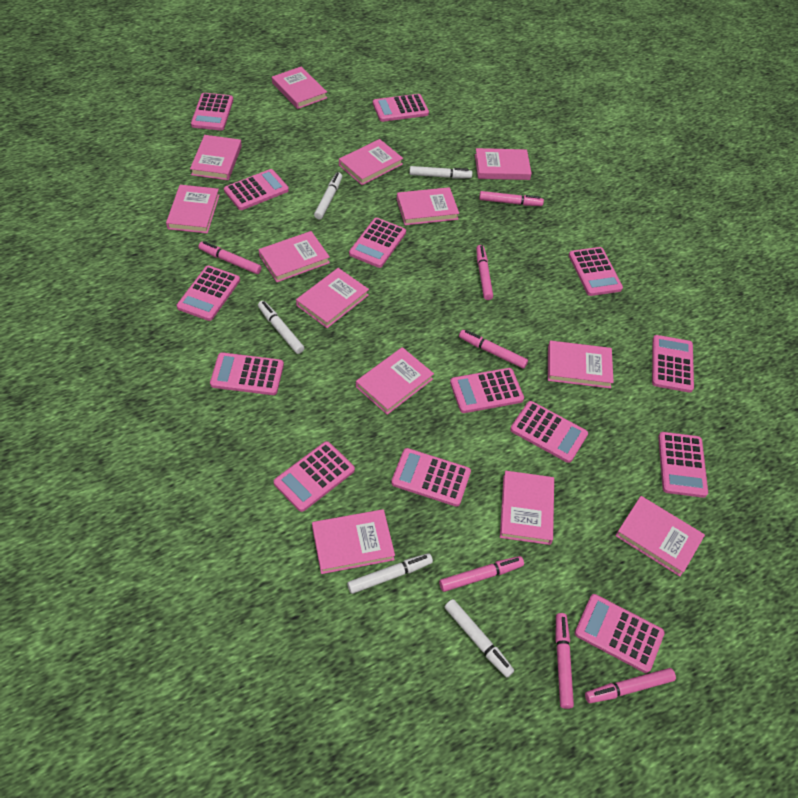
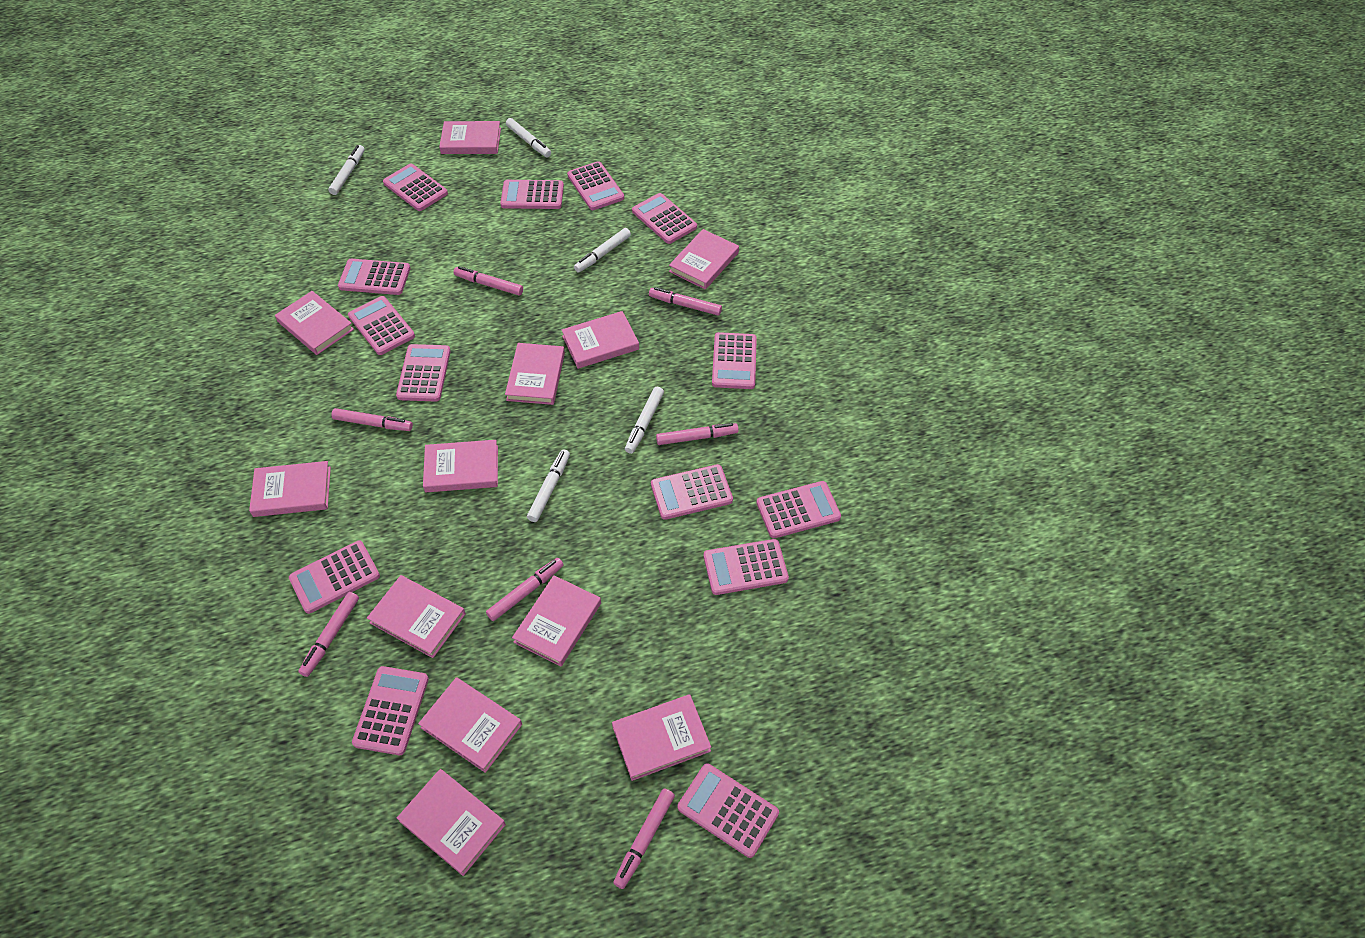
pink book: 13 -> 12

